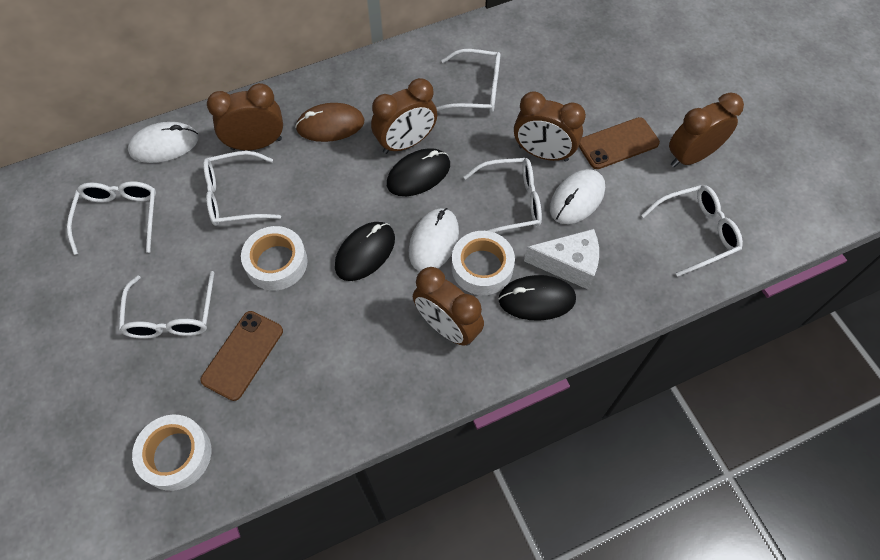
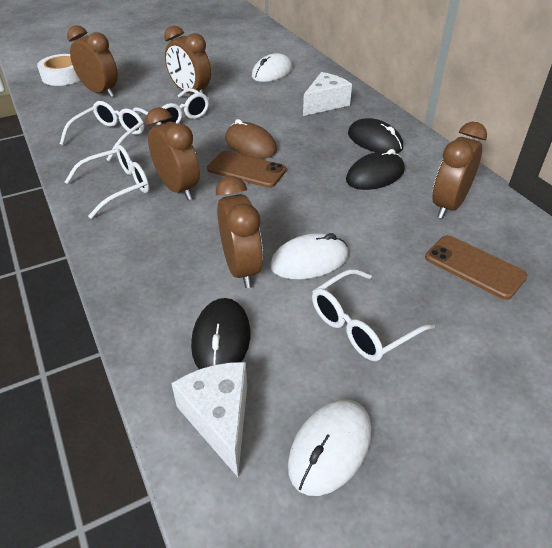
white cheese: 1 -> 2
white glasses: 6 -> 4
white tape: 3 -> 1

